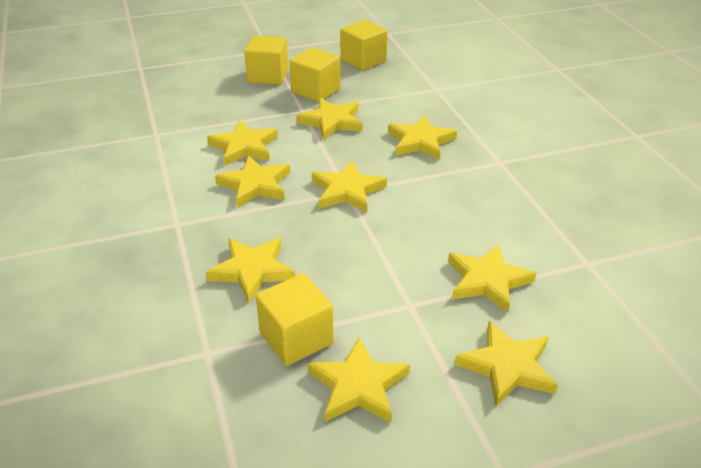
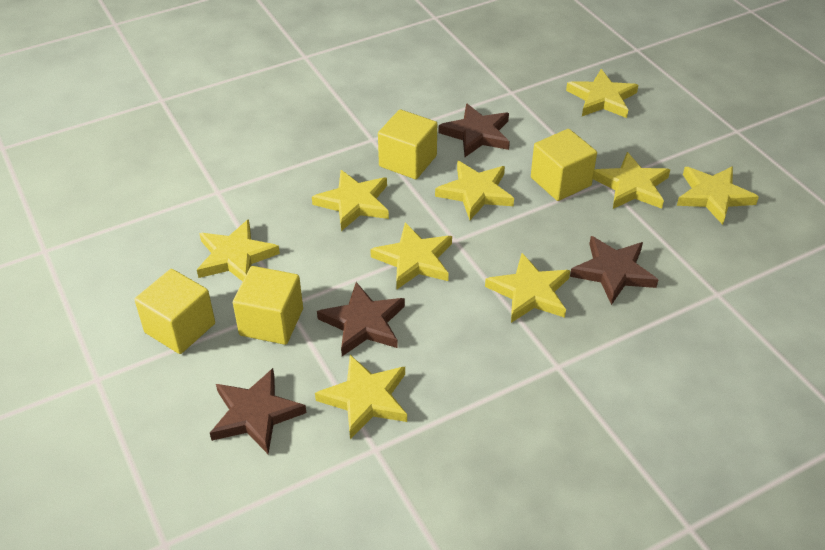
brown star: 0 -> 4

